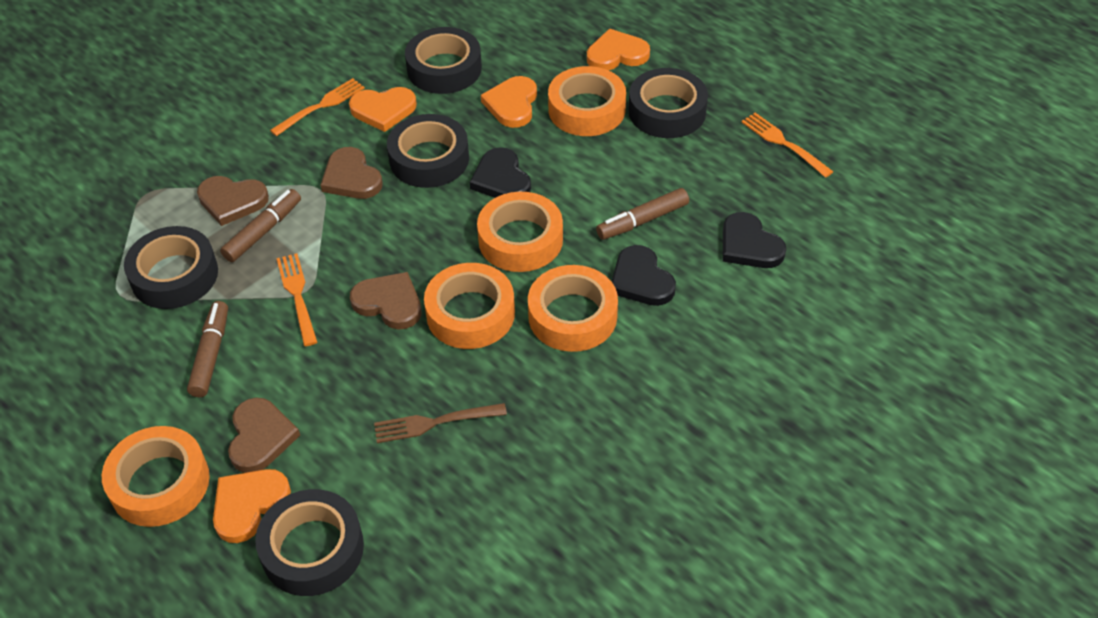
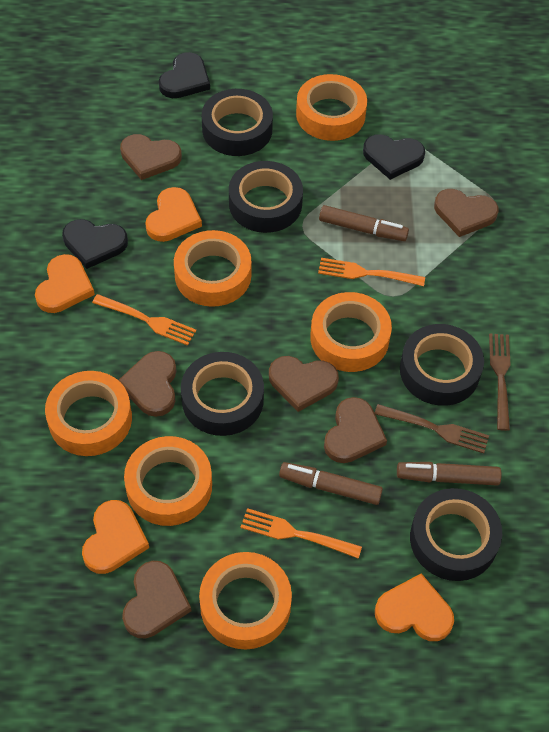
brown fork: 1 -> 2
brown heart: 4 -> 6
orange tape: 5 -> 6

